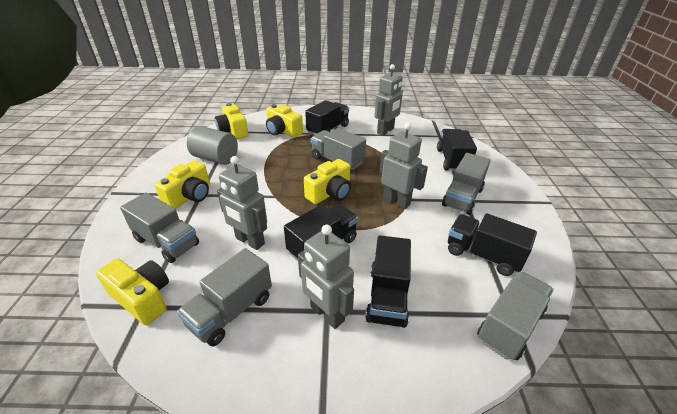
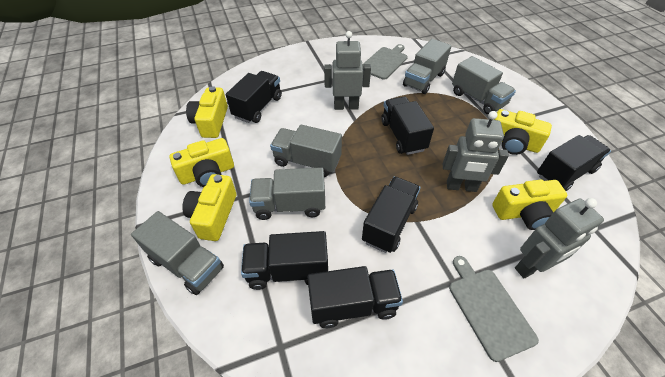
black truck: 5 -> 6
grey cutting board: 0 -> 2
grey cylinder: 1 -> 0
grey robot: 4 -> 3

